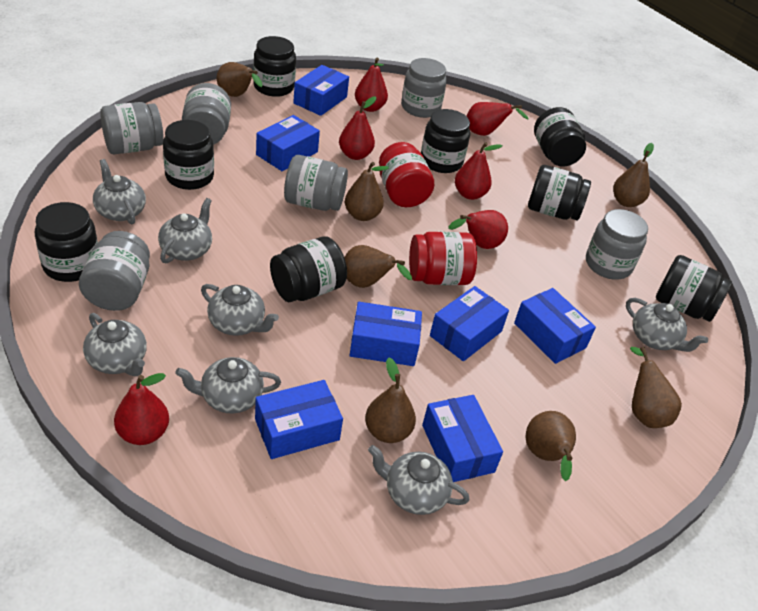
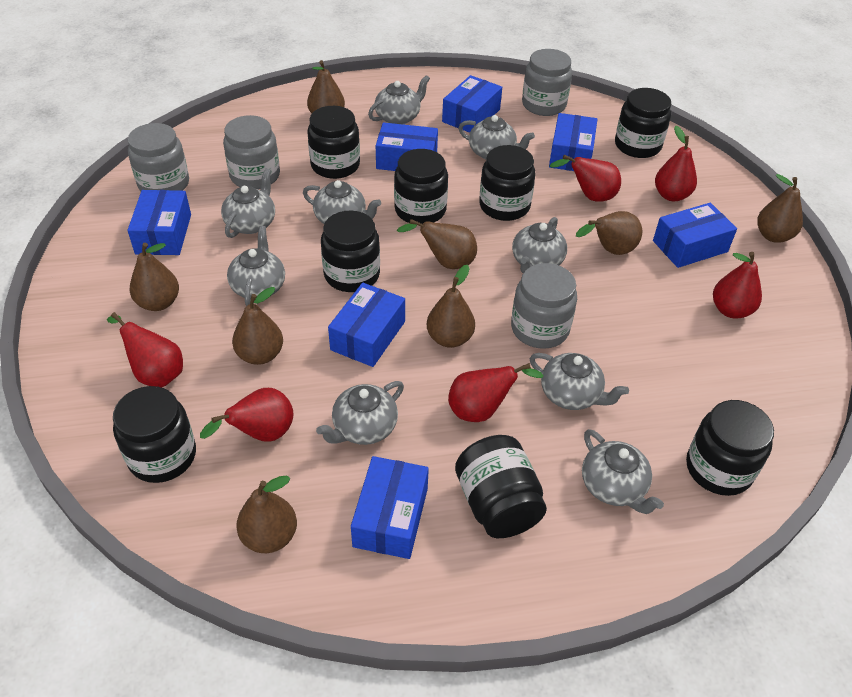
brown pear: 7 -> 8
grey jar: 6 -> 4
grey teapot: 7 -> 9
red jar: 2 -> 0

